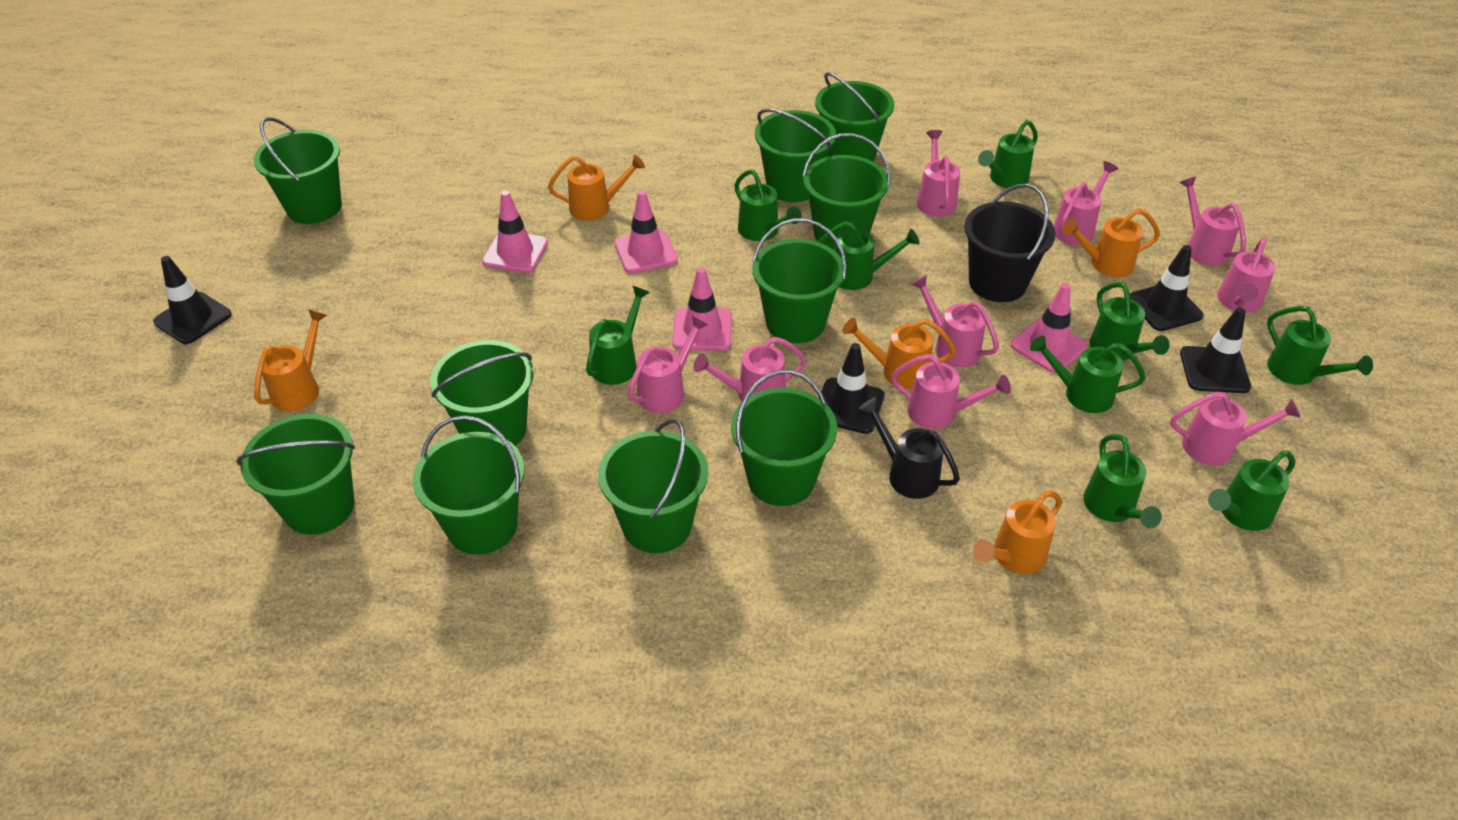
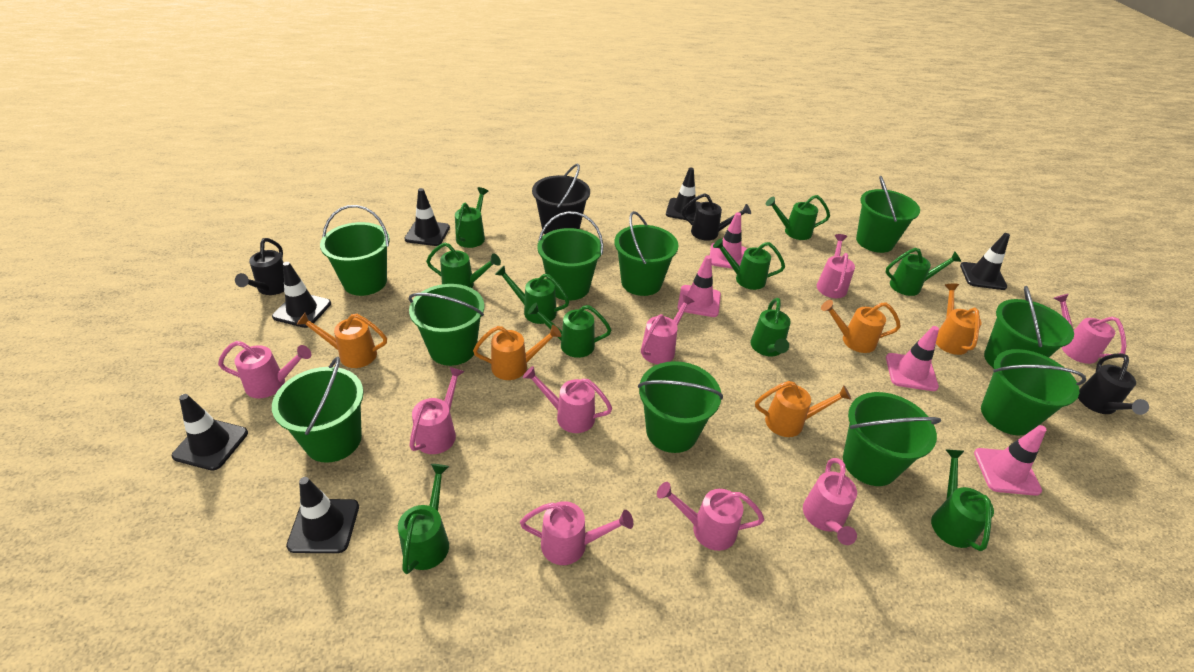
black traffic cone: 4 -> 6
black watering can: 1 -> 3
green watering can: 9 -> 10

